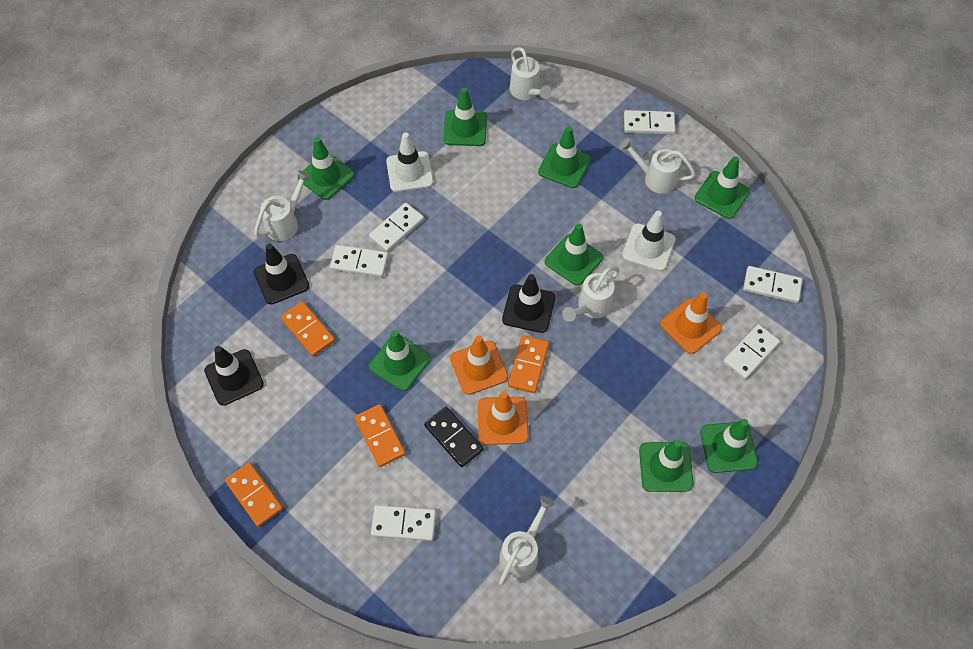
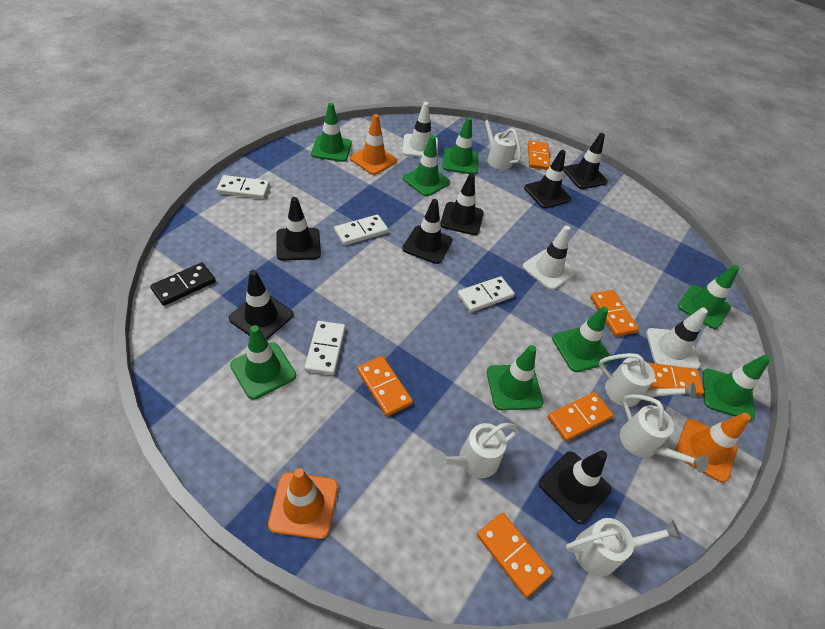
black traffic cone: 3 -> 7
orange domino: 4 -> 6
white domino: 6 -> 4
white traffic cone: 2 -> 3

